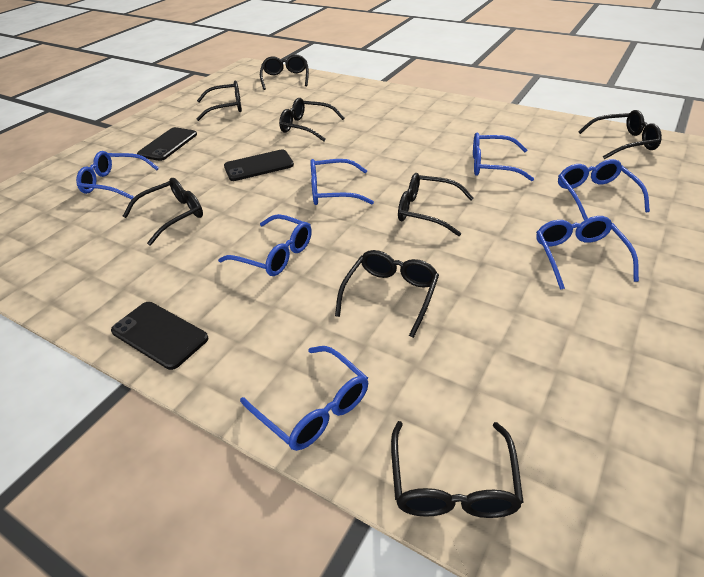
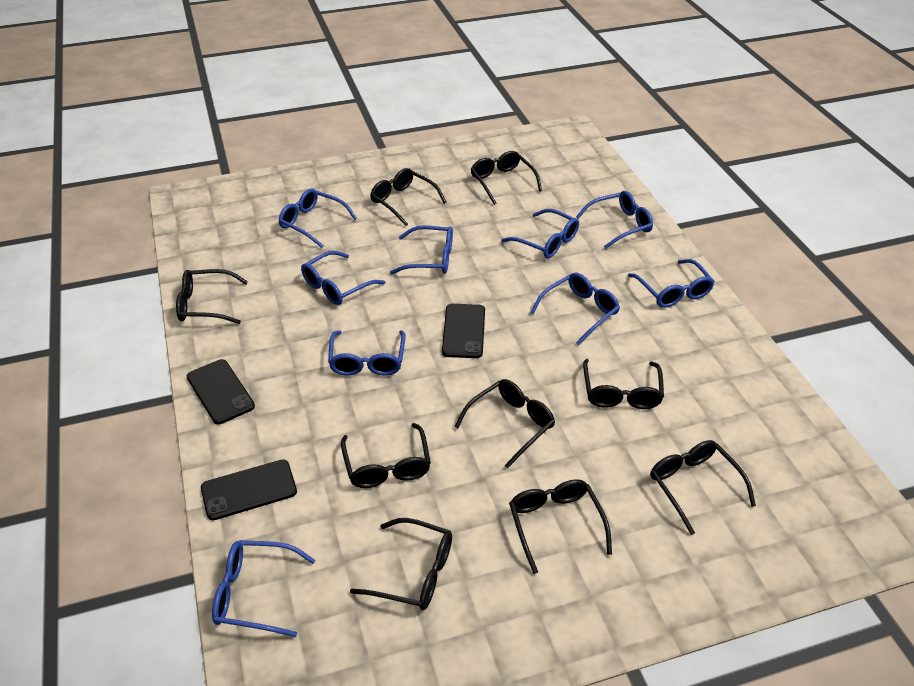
black glasses: 8 -> 9
blue glasses: 7 -> 9

